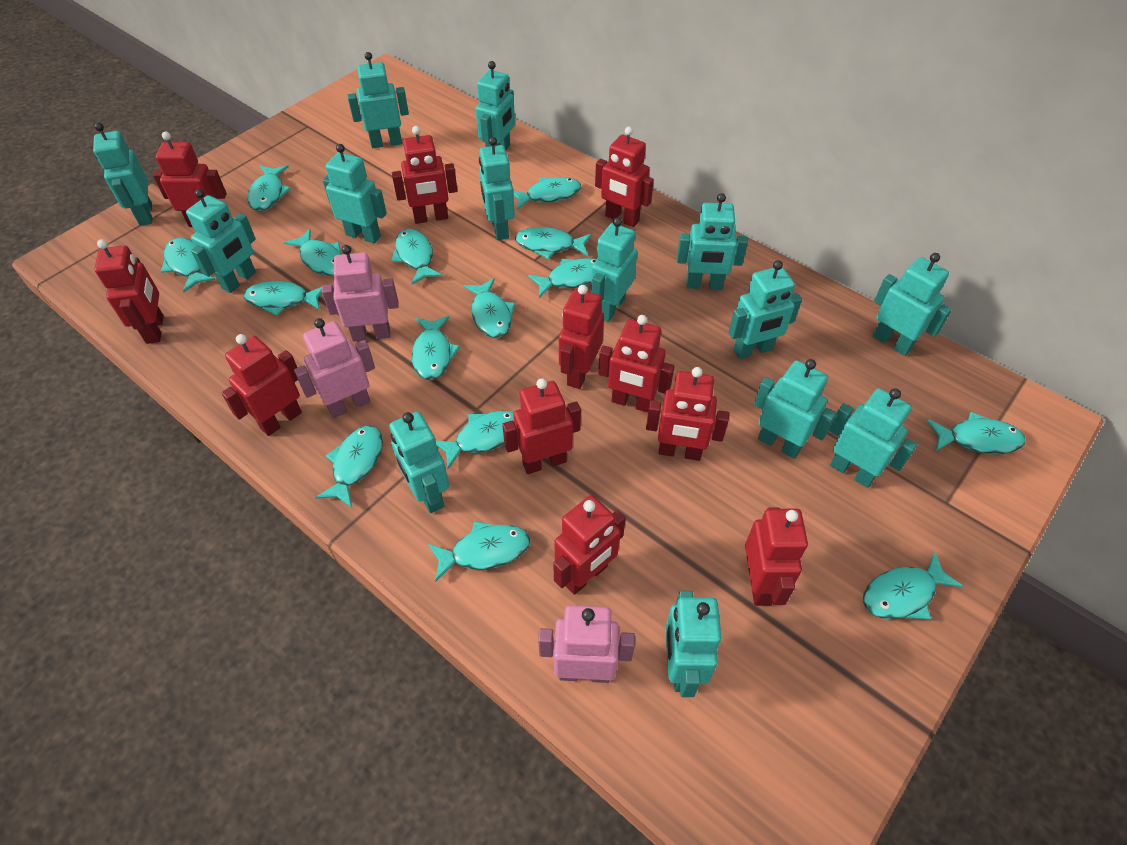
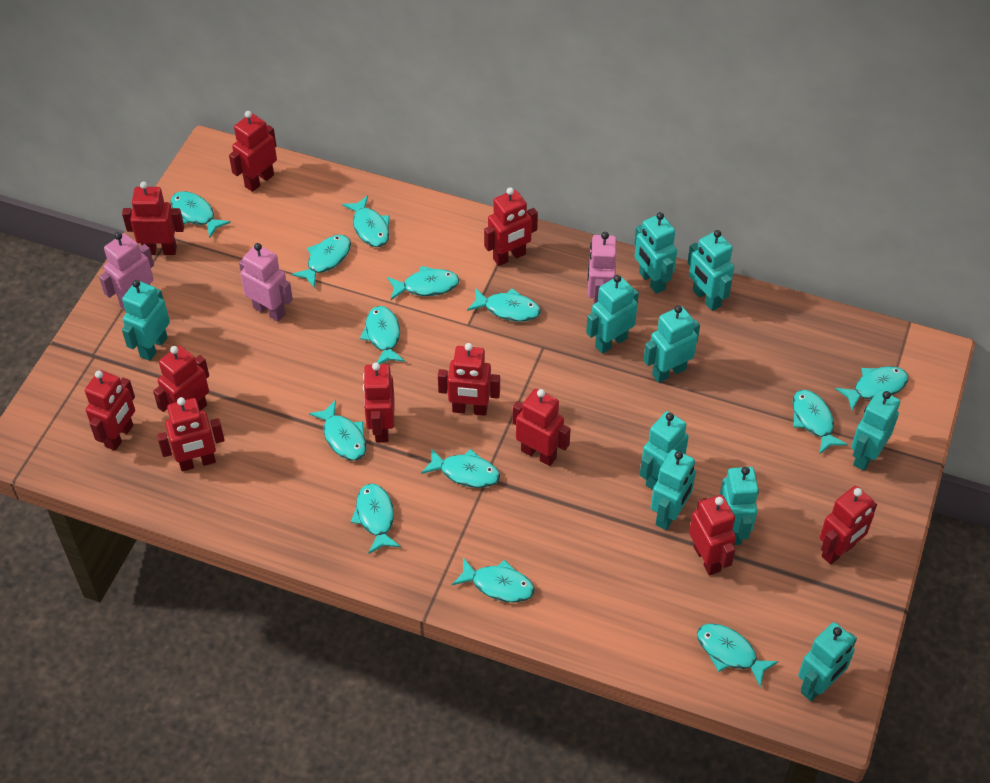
turquoise fish: 15 -> 13
turquoise robot: 14 -> 10

